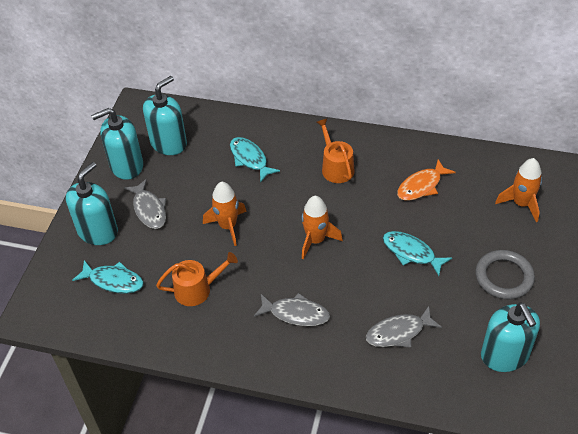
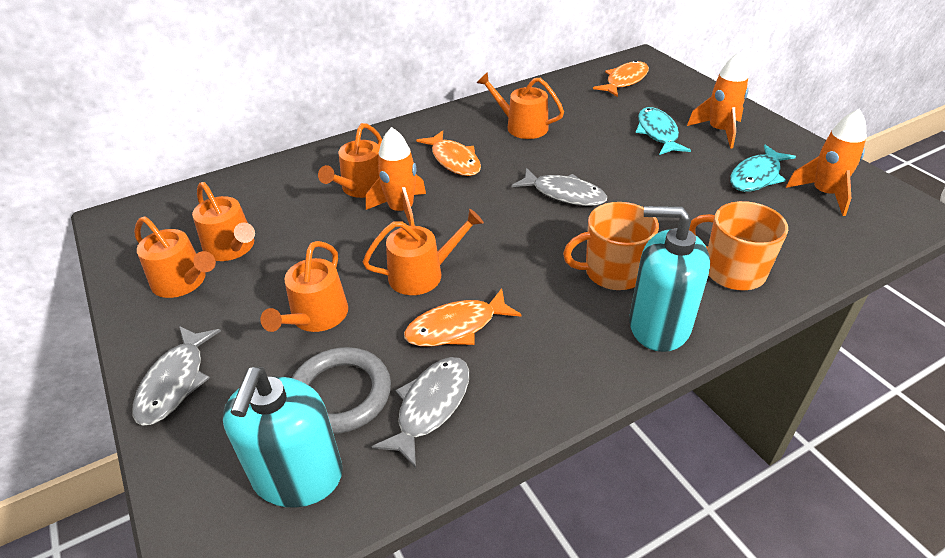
orange fish: 1 -> 3
orange mug: 0 -> 2
orange watering can: 2 -> 6
turquoise fish: 3 -> 2
turquoise soap dispenser: 4 -> 2

